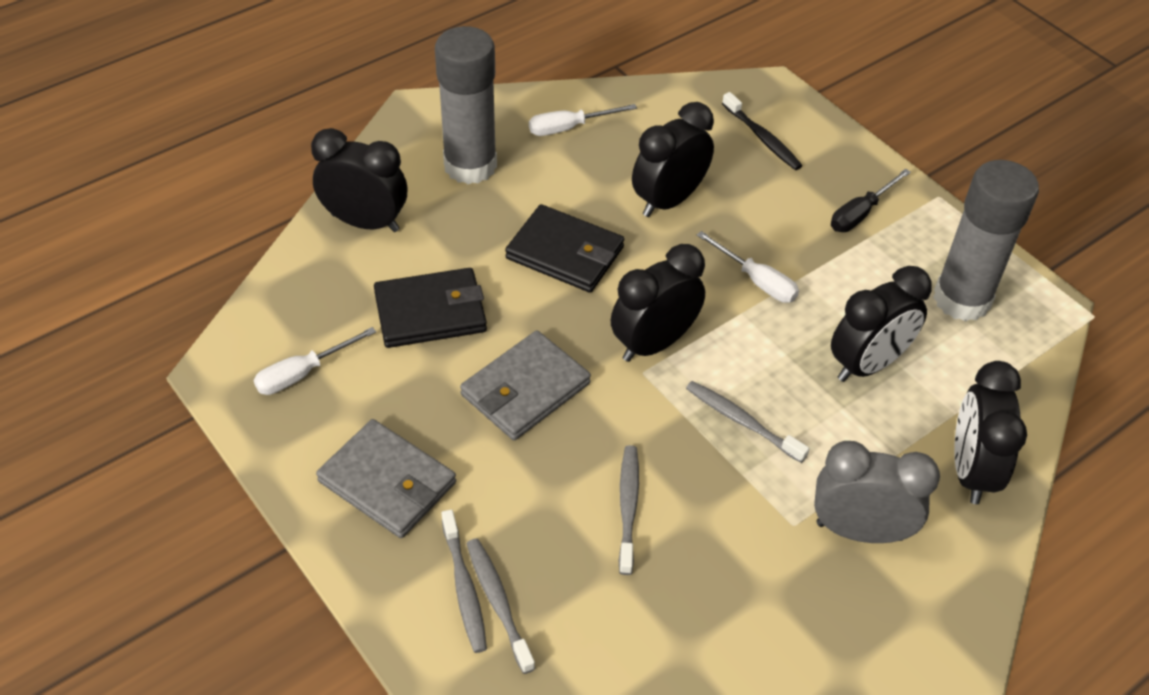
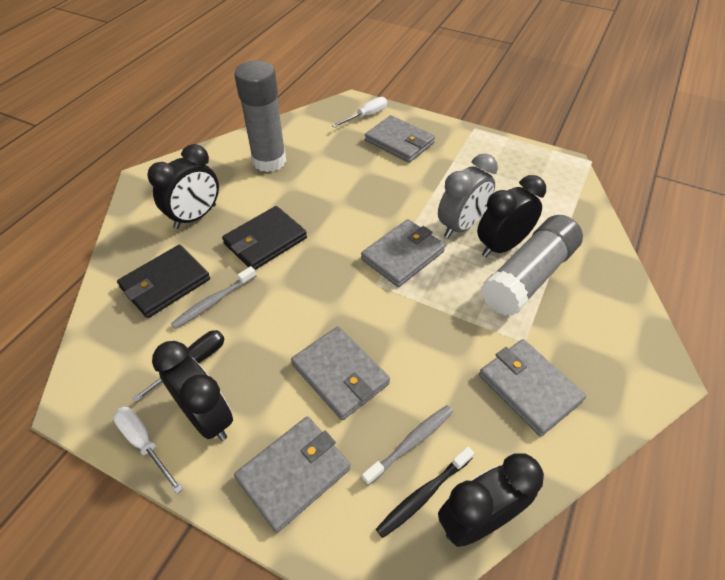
black clock: 5 -> 4
grey toothbrush: 4 -> 2
grey wallet: 2 -> 5
white screwdriver: 3 -> 2

